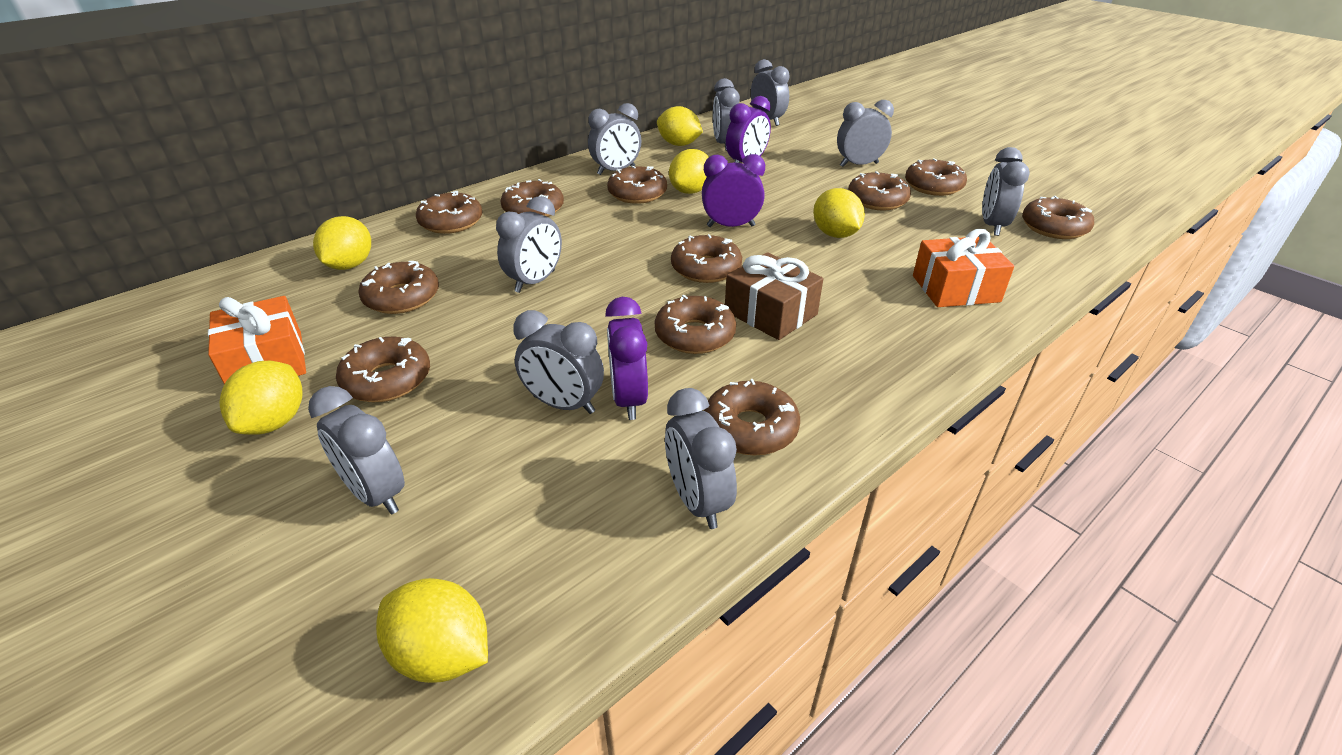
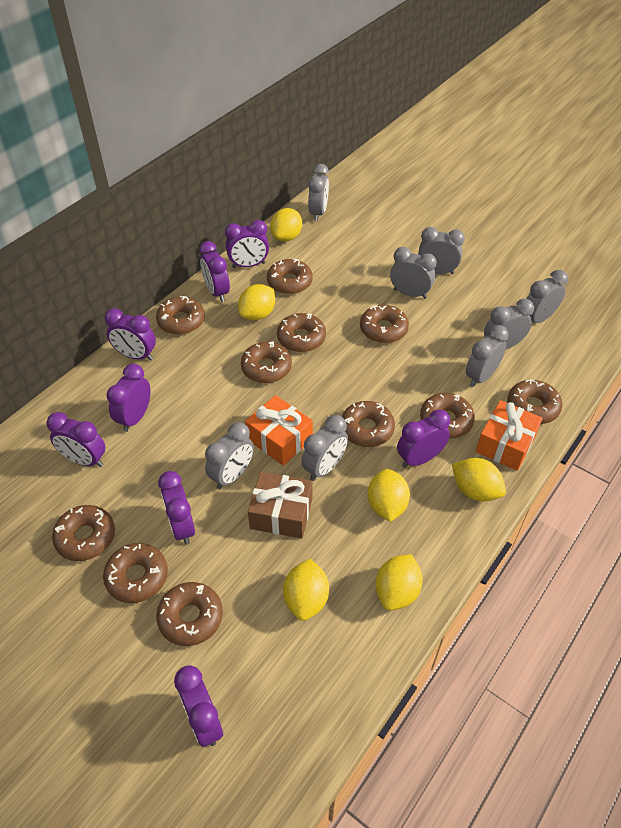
grey clock: 9 -> 8
purple clock: 3 -> 8

